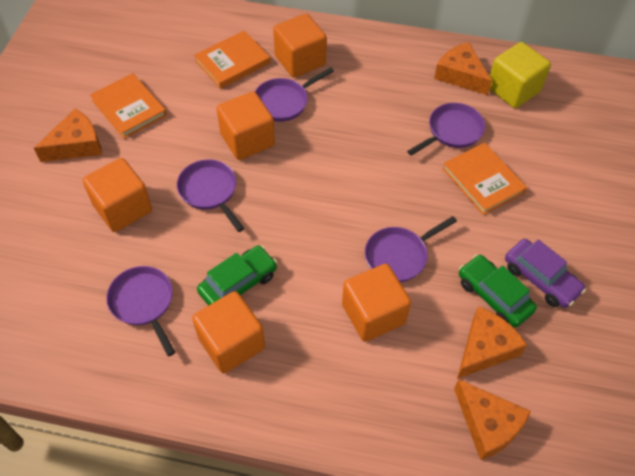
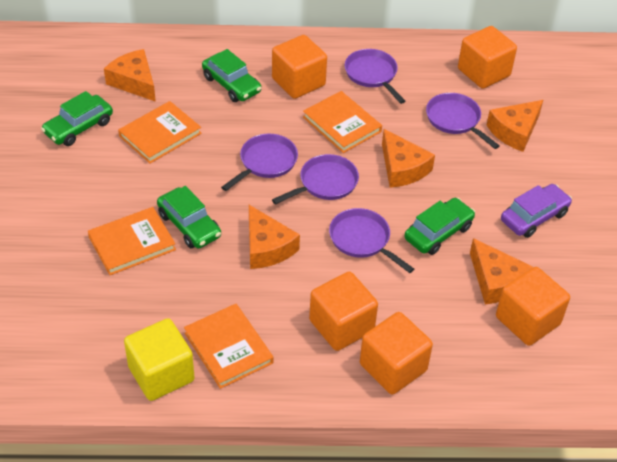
green car: 2 -> 4
orange book: 3 -> 4
orange cheese: 4 -> 5

